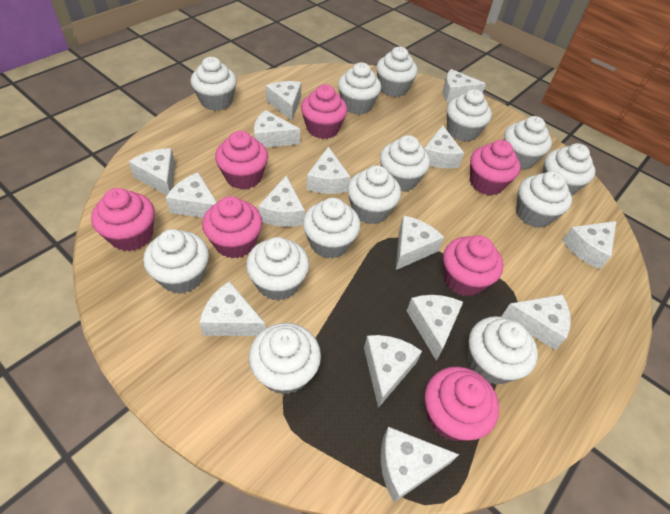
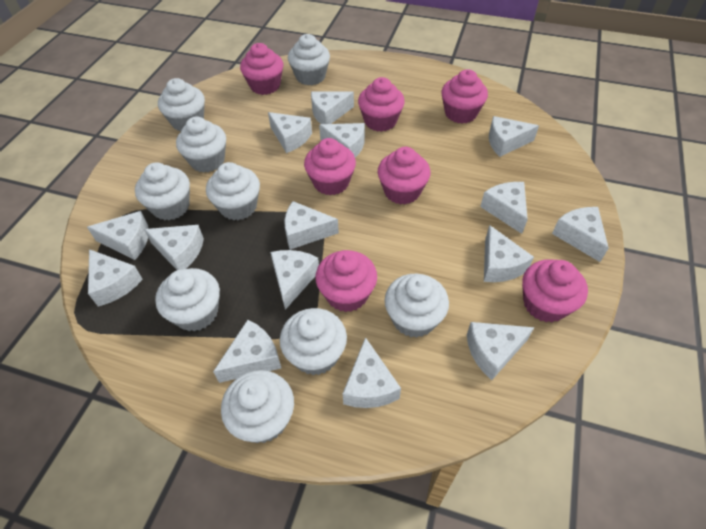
white cupcake: 14 -> 9

